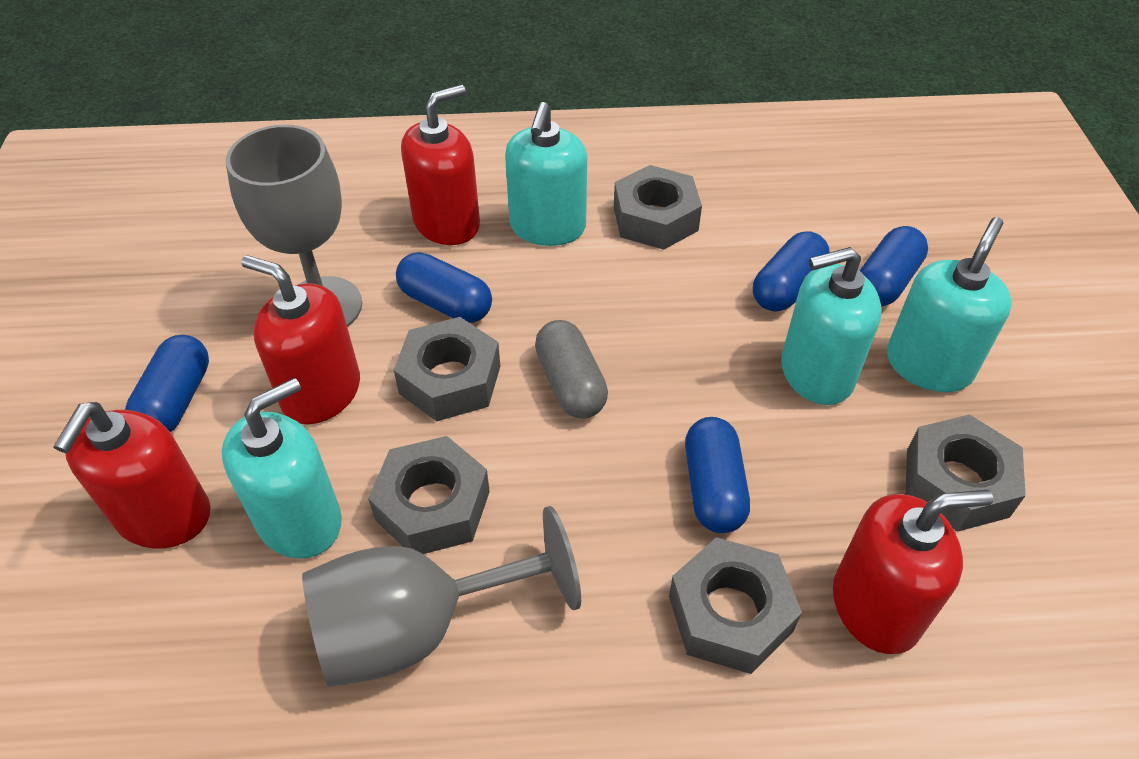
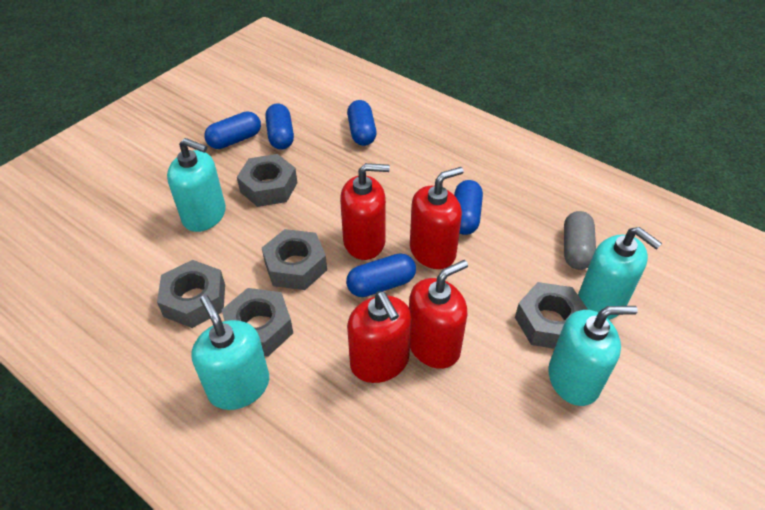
grey goblet: 2 -> 0

